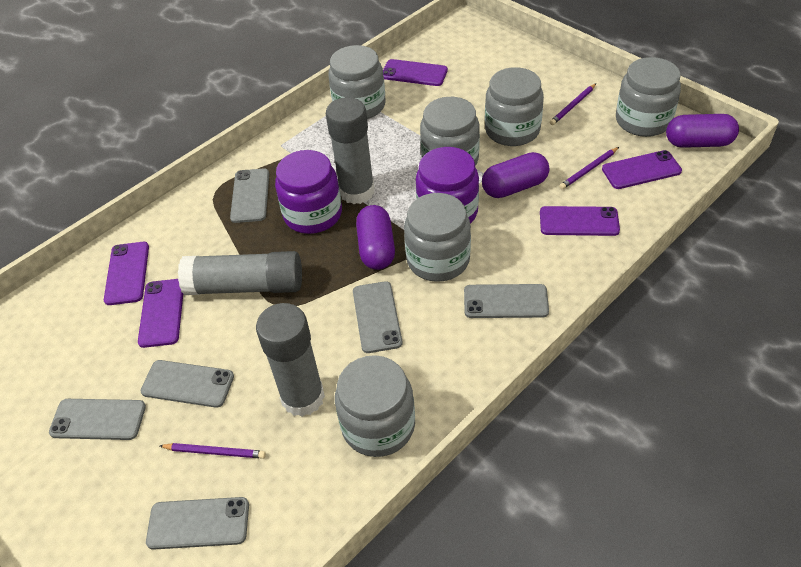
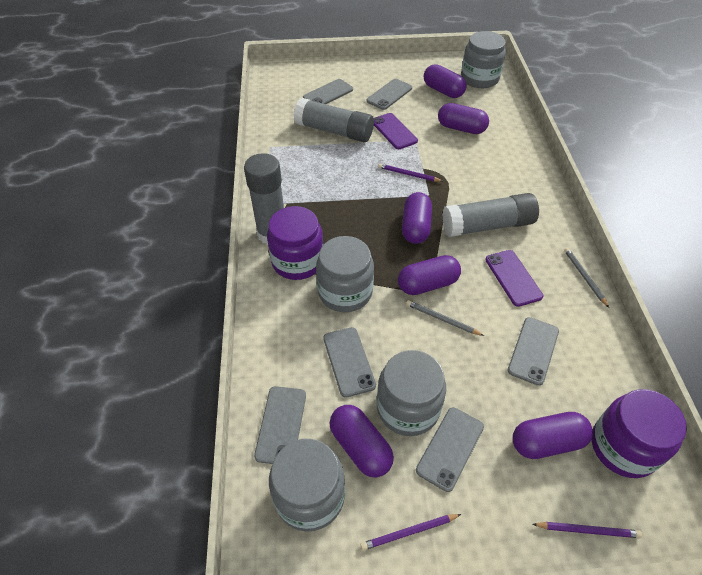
grey jar: 6 -> 4
grey pencil: 0 -> 2
purple capsule: 3 -> 6
purple phone: 5 -> 2

